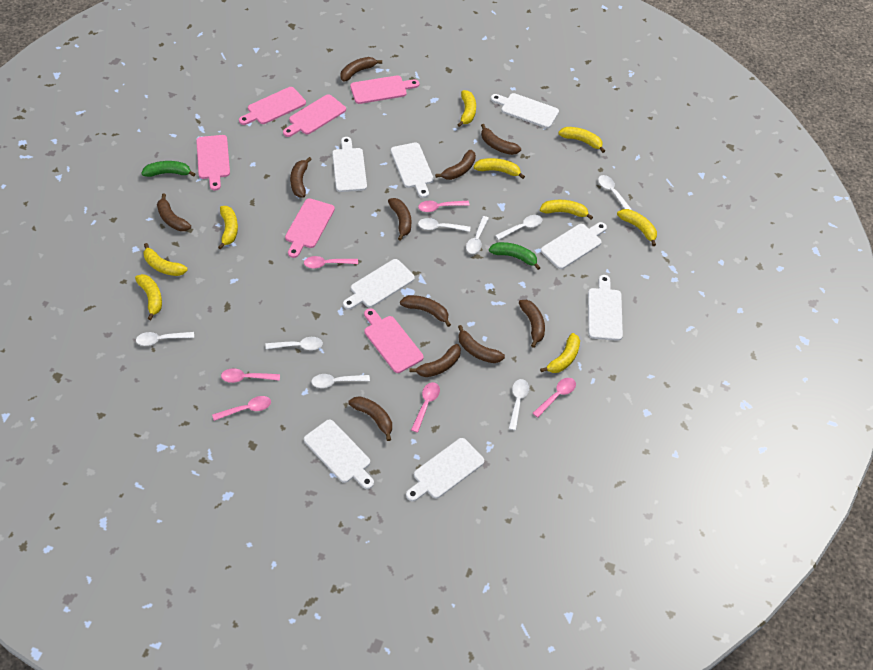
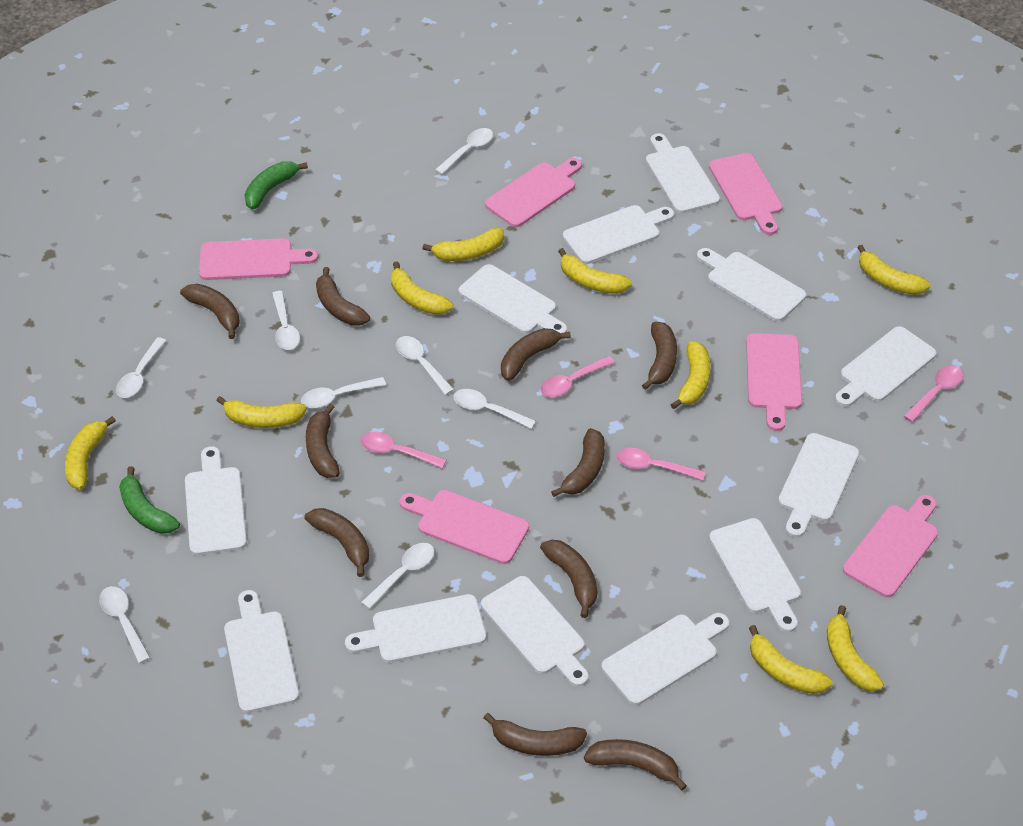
brown banana: 11 -> 10
pink spoon: 6 -> 4
white cutting board: 8 -> 12

